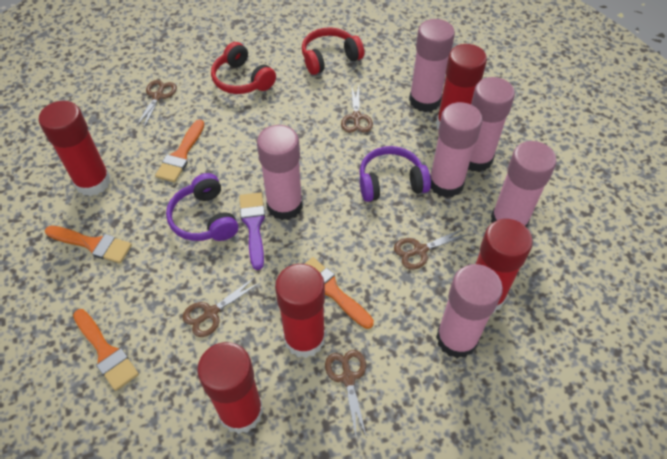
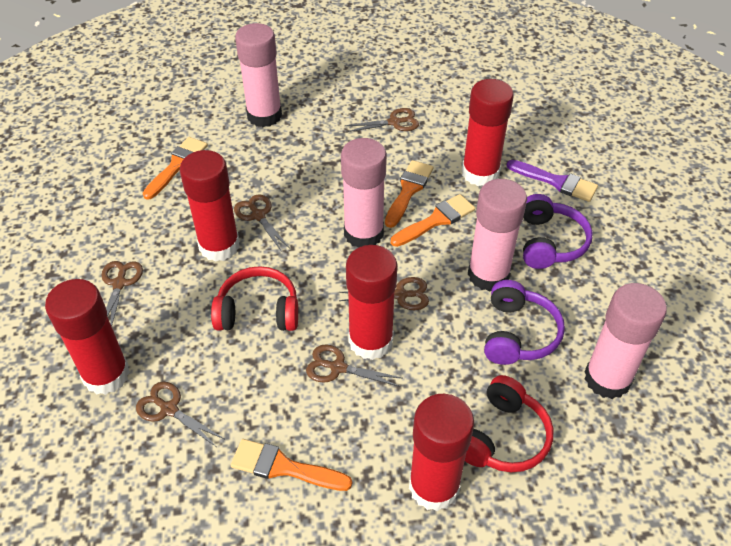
brown scissors: 5 -> 6
pink glue stick: 6 -> 4

